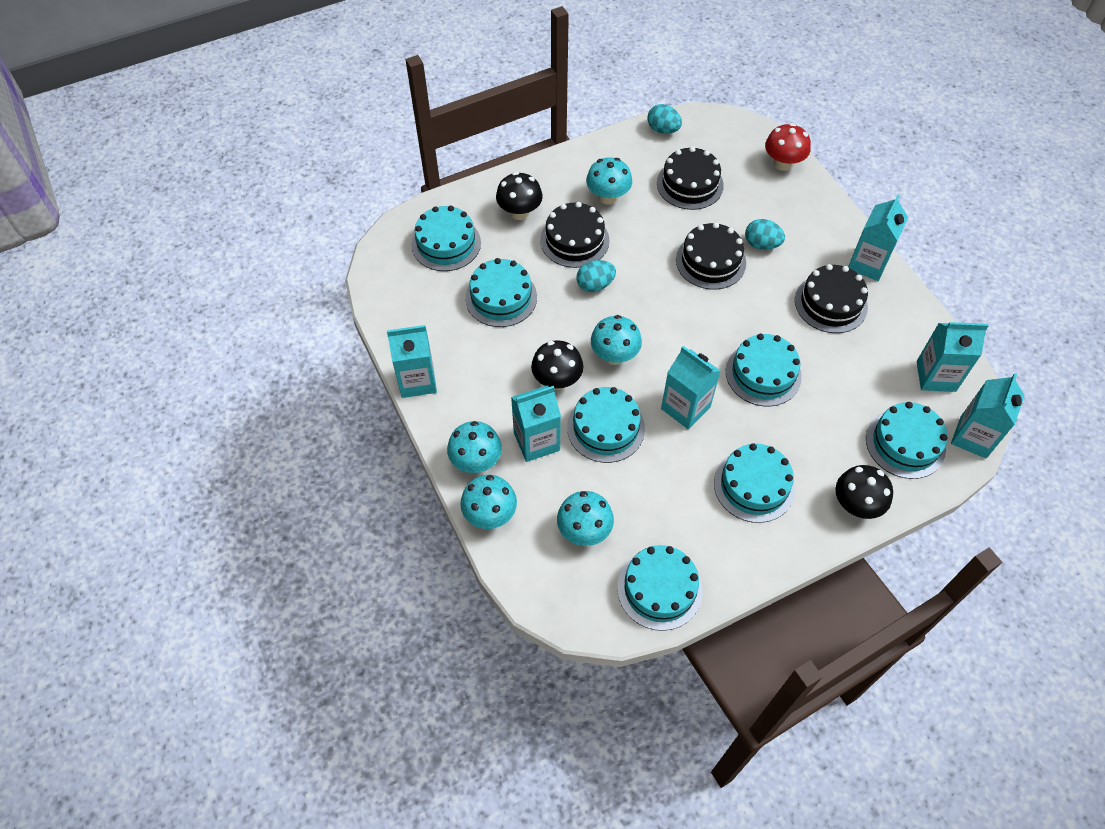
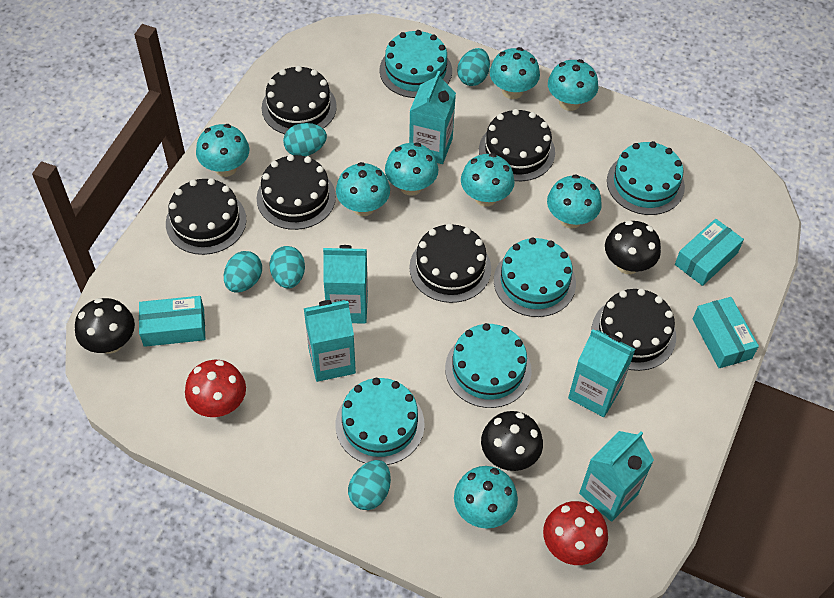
black cake: 4 -> 6
red mushroom: 1 -> 2
turquoise box: 0 -> 3
turquoise cake: 7 -> 5
turquoise carton: 6 -> 5
turquoise egg: 3 -> 5
turquoise mushroom: 5 -> 8

